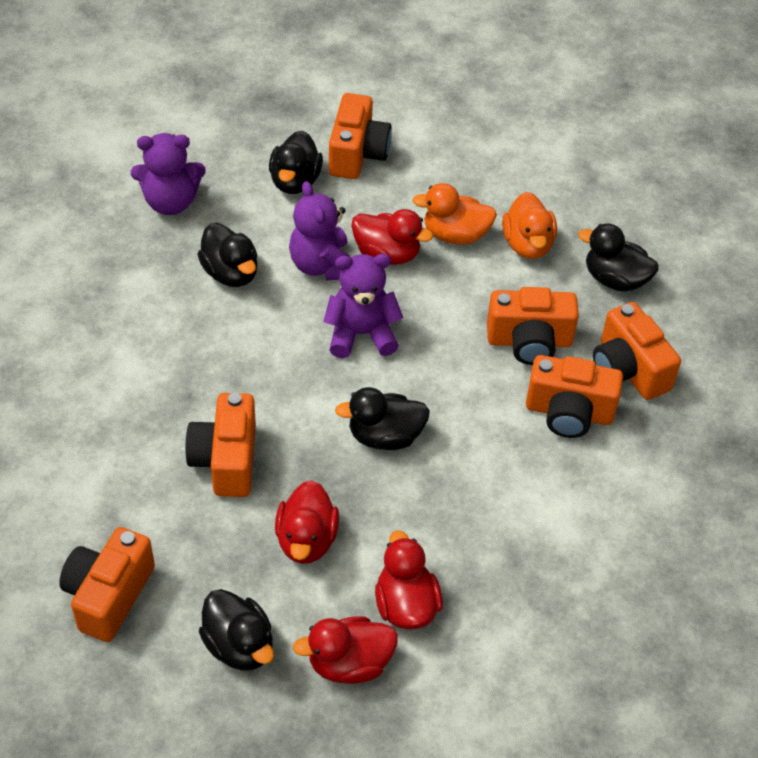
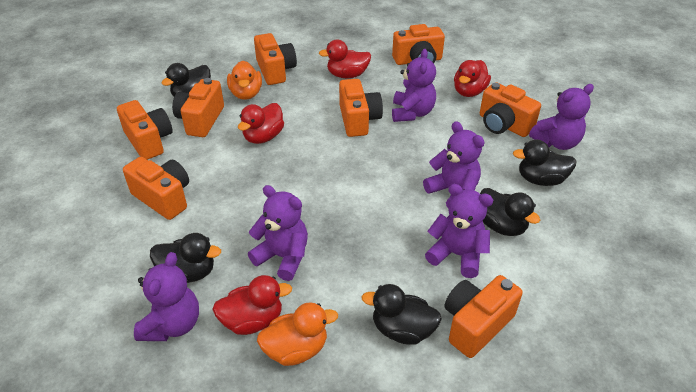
orange camera: 6 -> 8
purple teddy bear: 3 -> 6

